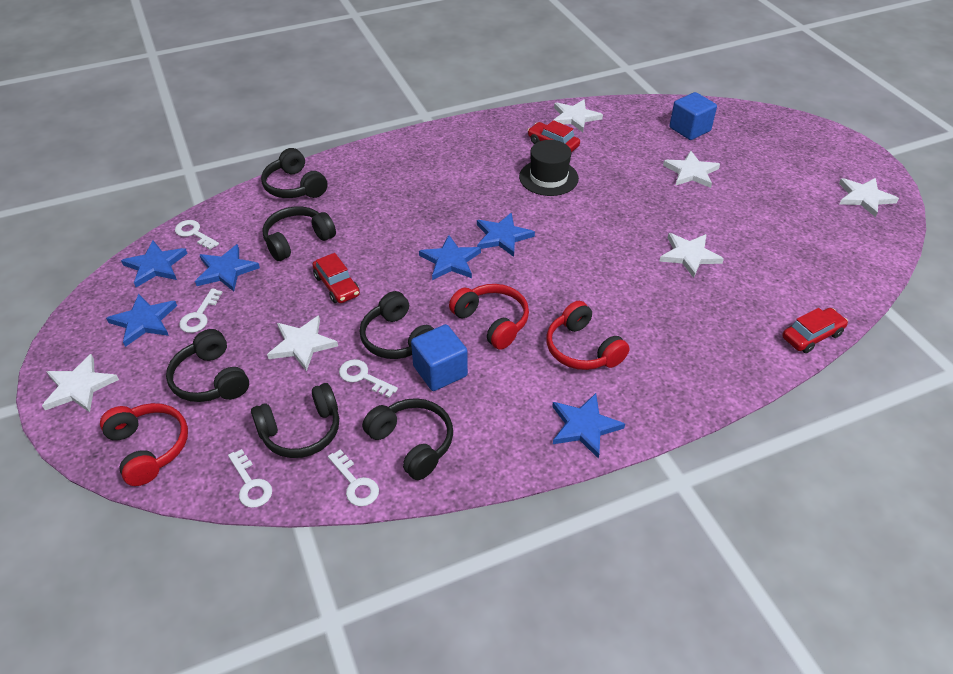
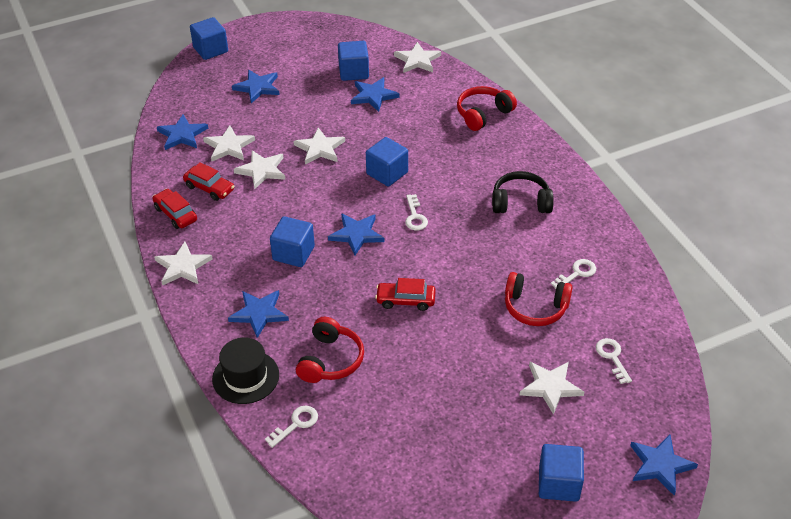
black headphones: 6 -> 1
blue cube: 2 -> 5
white key: 5 -> 4

